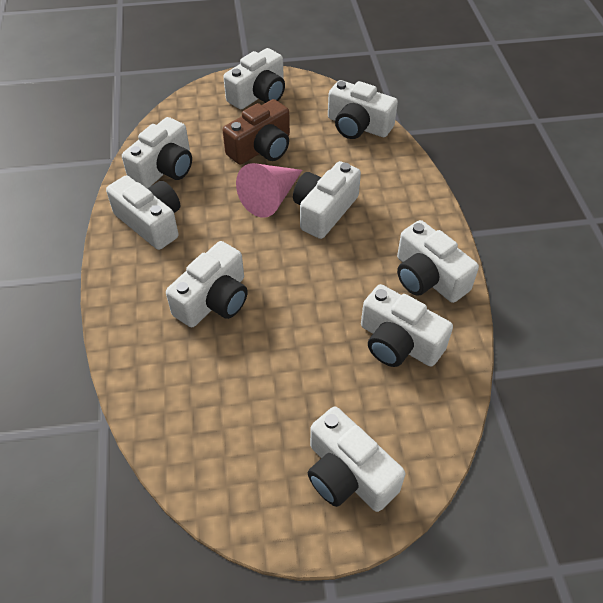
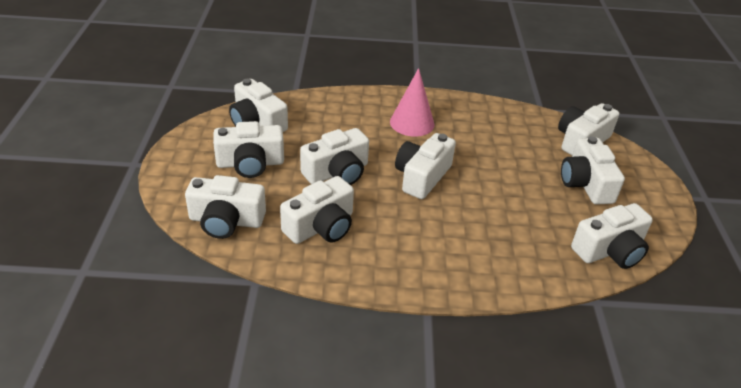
brown camera: 1 -> 0

